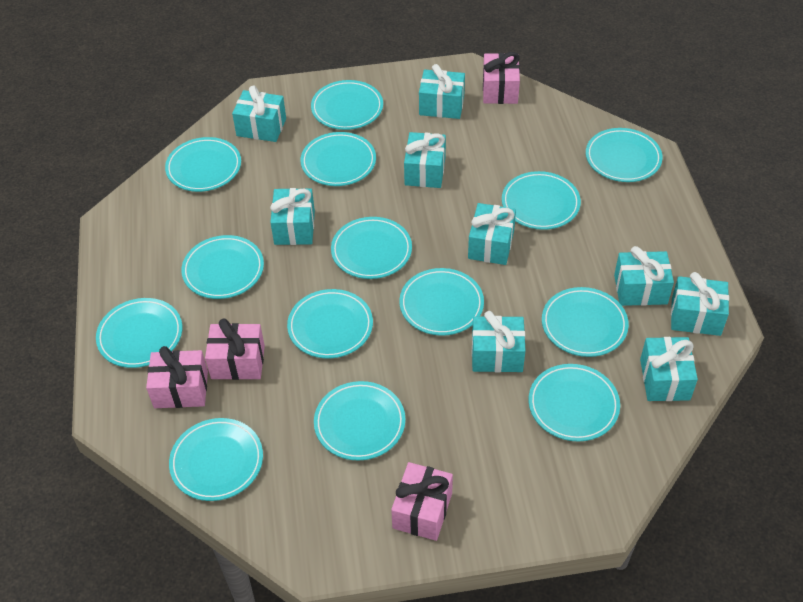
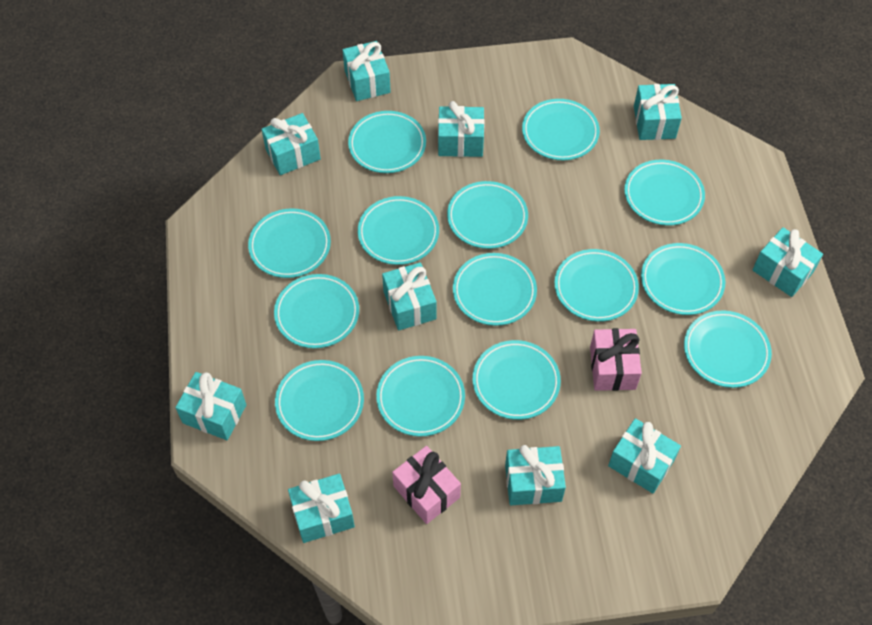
pink gift: 4 -> 2
turquoise gift: 9 -> 10

